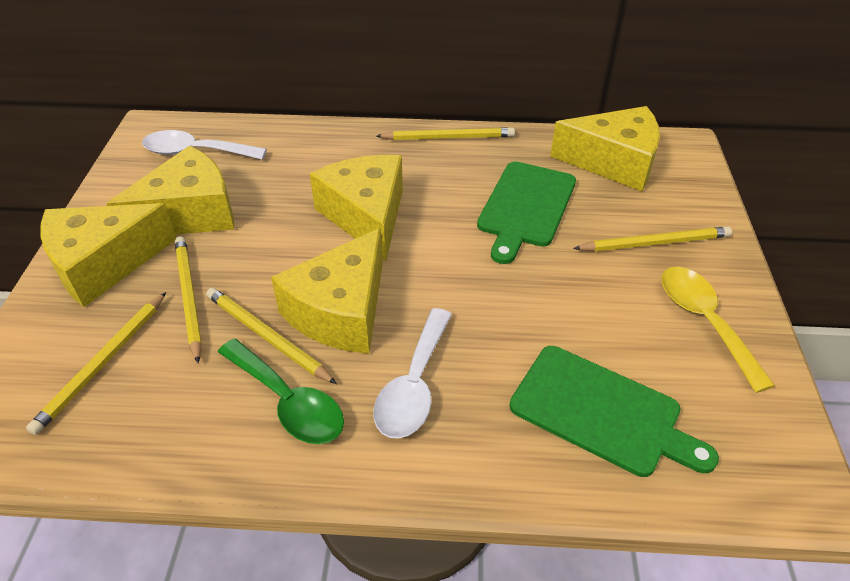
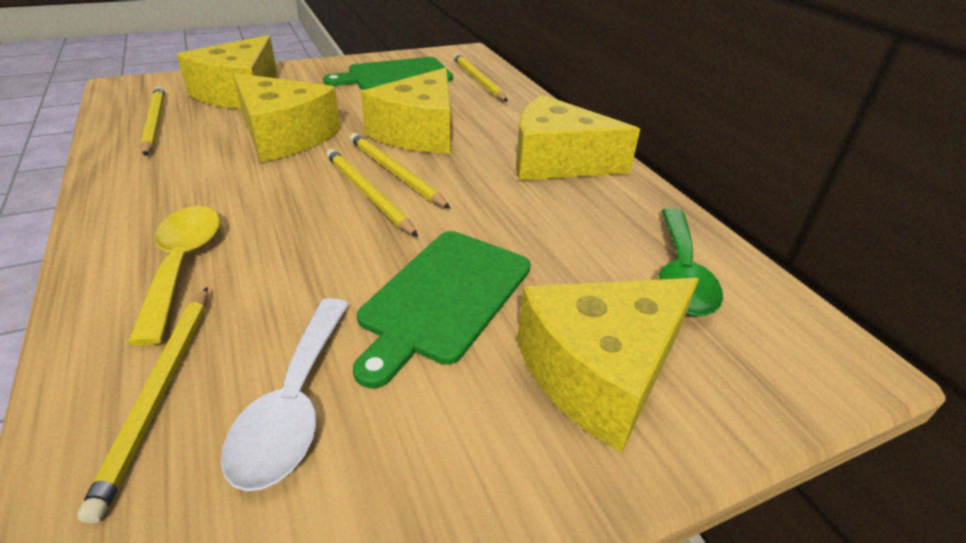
white spoon: 2 -> 1

